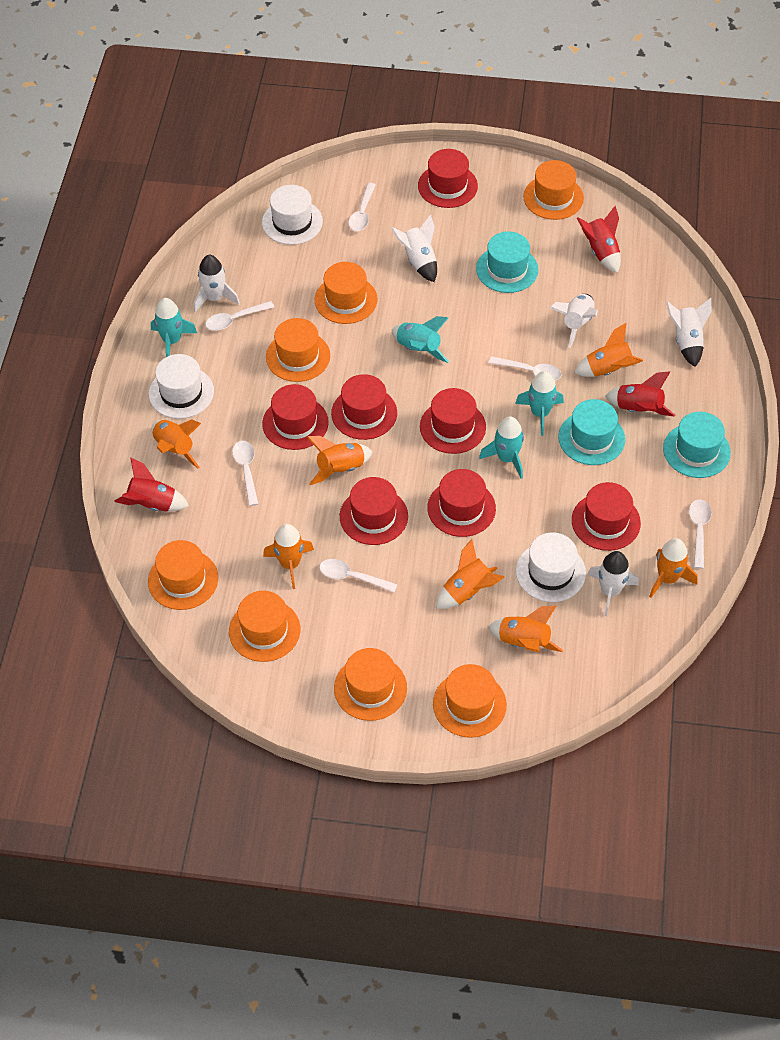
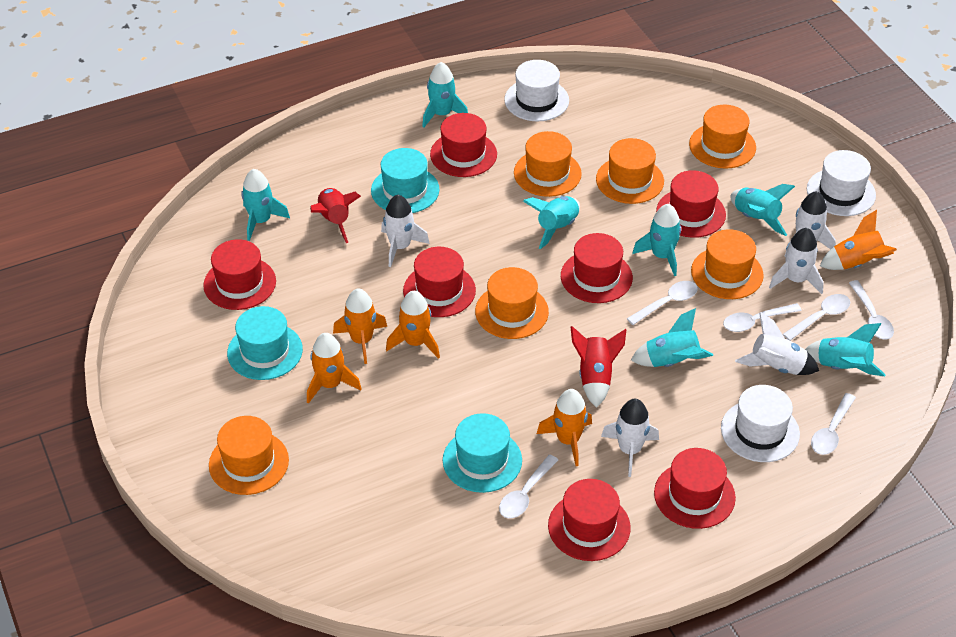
orange hat: 7 -> 6
orange rocket: 7 -> 5
red rocket: 3 -> 2
turquoise rocket: 4 -> 7

